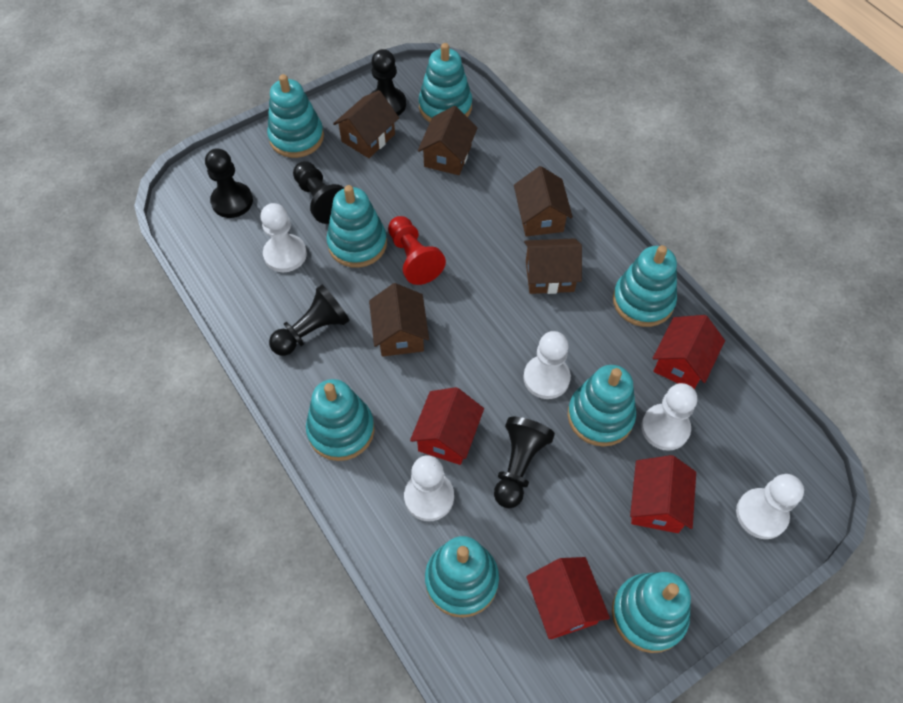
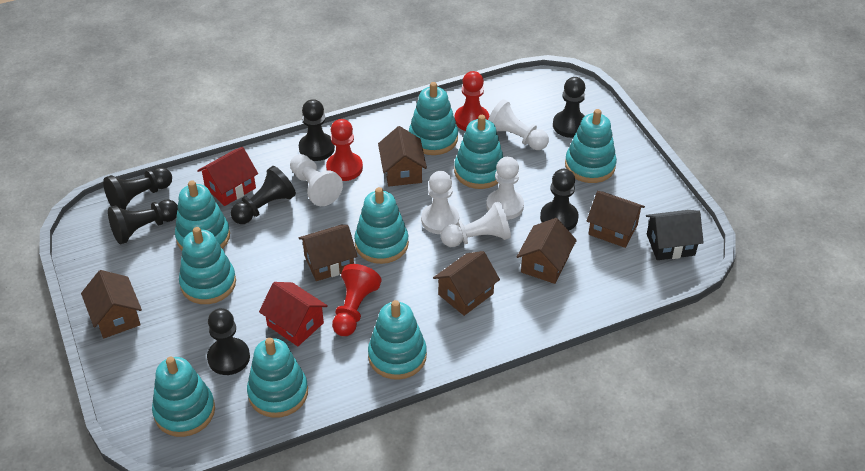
black house: 0 -> 1
black pawn: 5 -> 7
brown house: 5 -> 6
red house: 4 -> 2
red pawn: 1 -> 3
turquoise stacking toy: 8 -> 9

